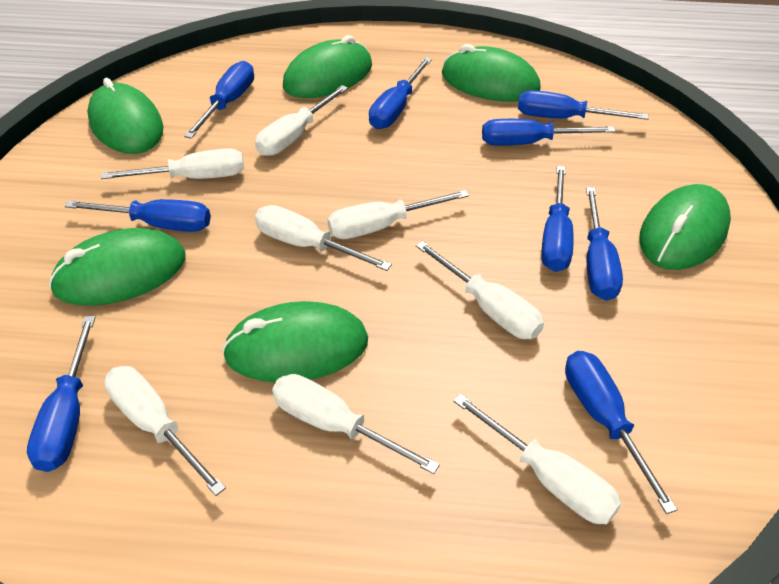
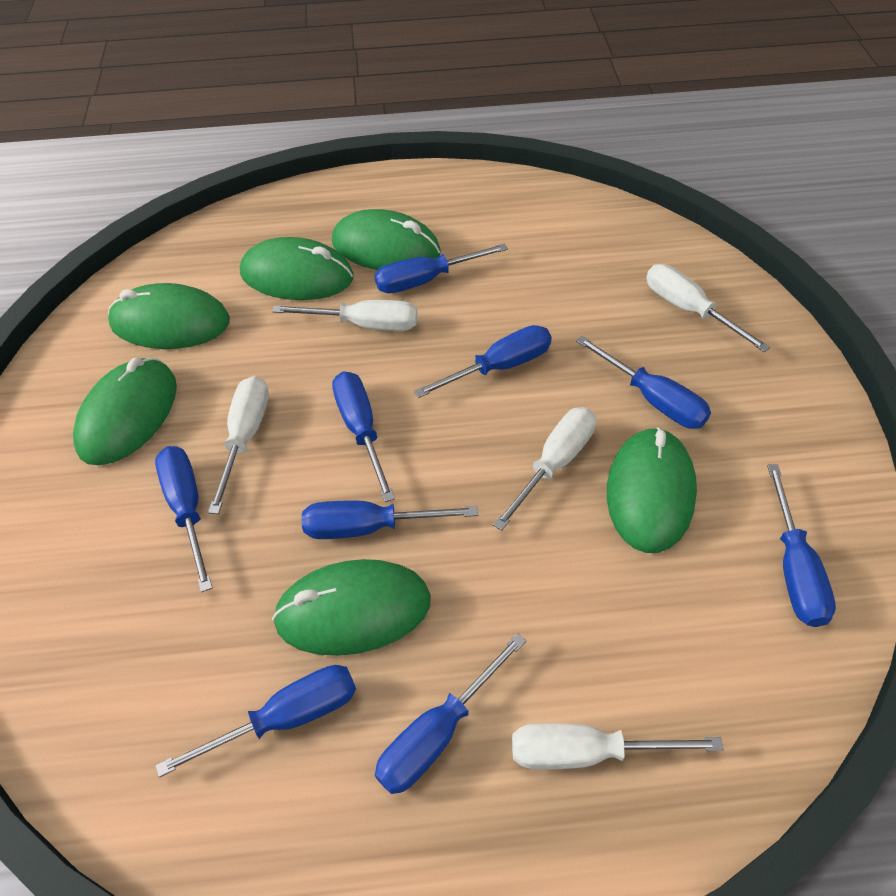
white screwdriver: 8 -> 5

